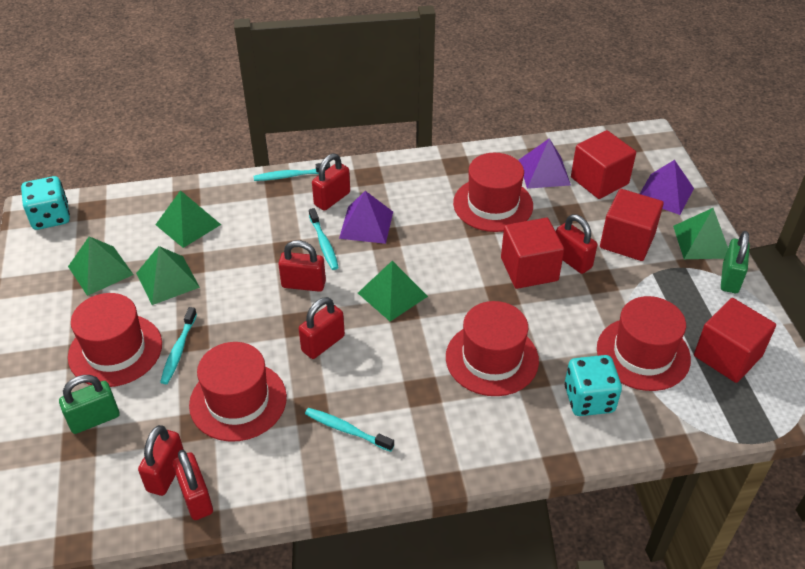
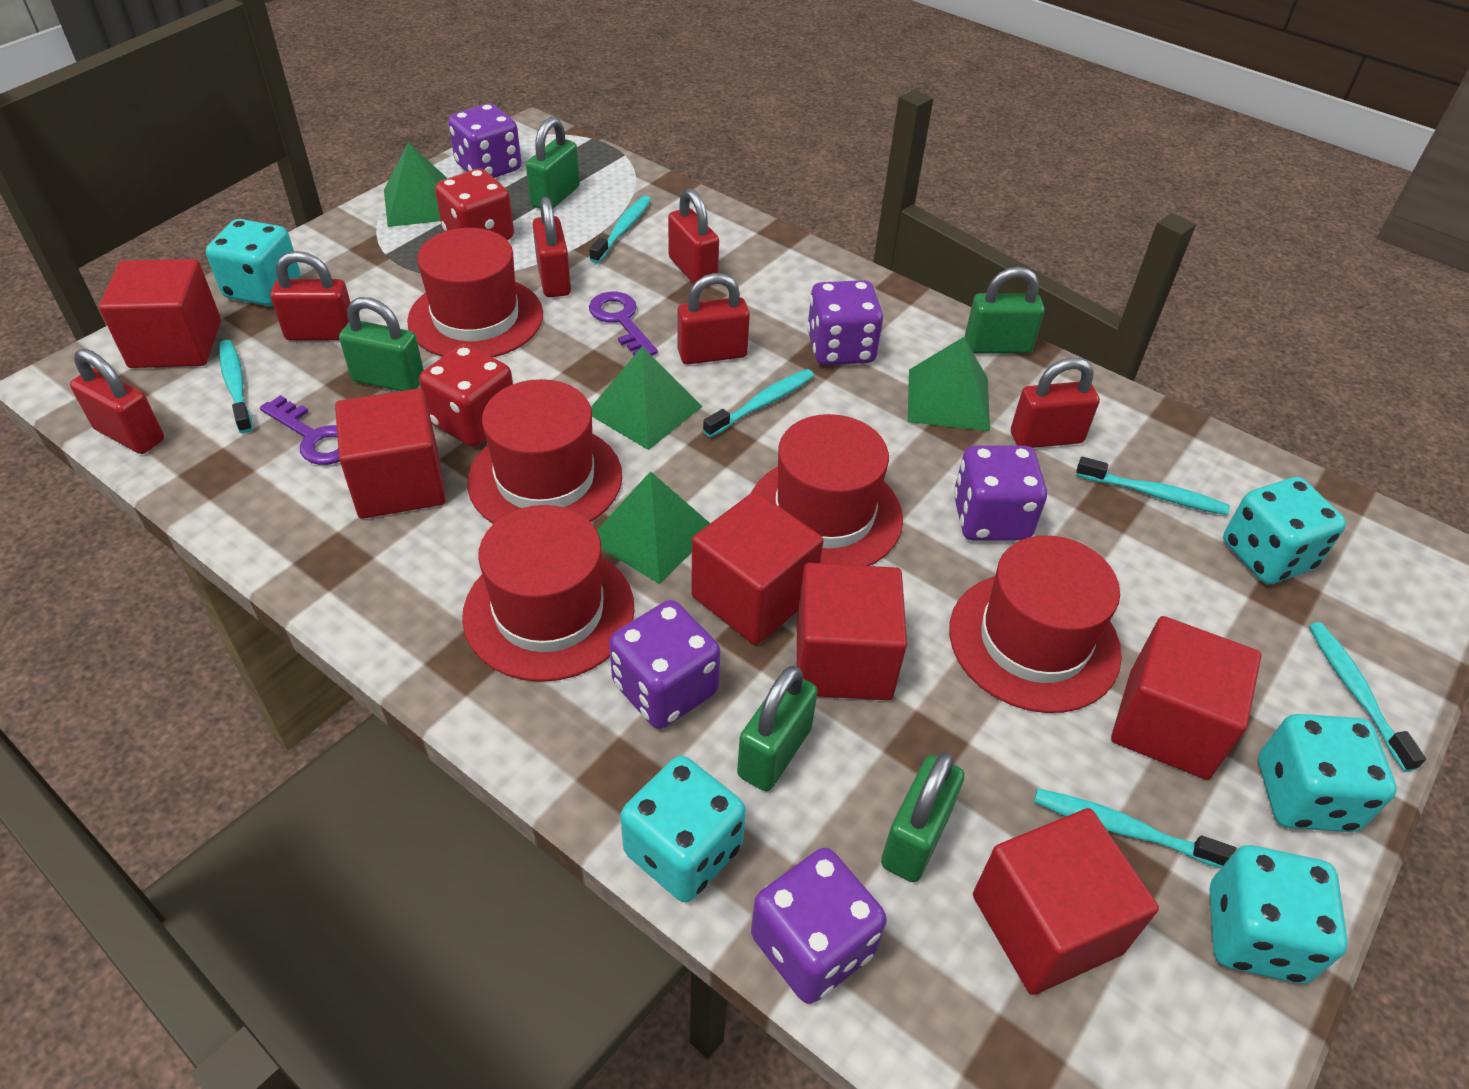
green padlock: 2 -> 5
green pyramid: 5 -> 4
purple dice: 0 -> 5
purple key: 0 -> 2
purple pyramid: 3 -> 0
red cube: 4 -> 6
red dice: 0 -> 2
turquoise dice: 2 -> 5
turquoise toothbrush: 4 -> 6

